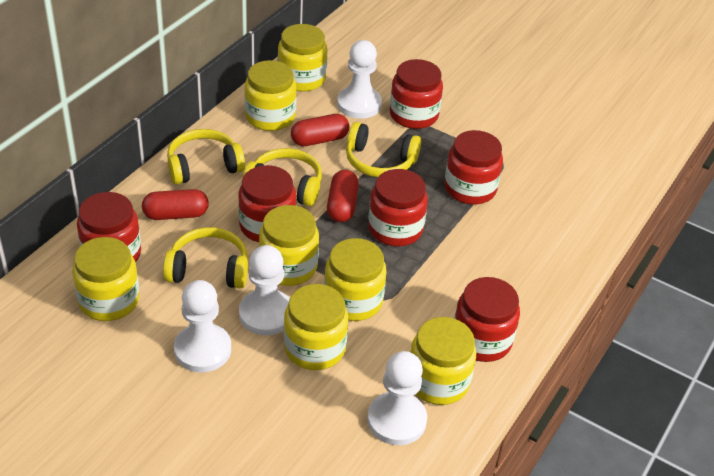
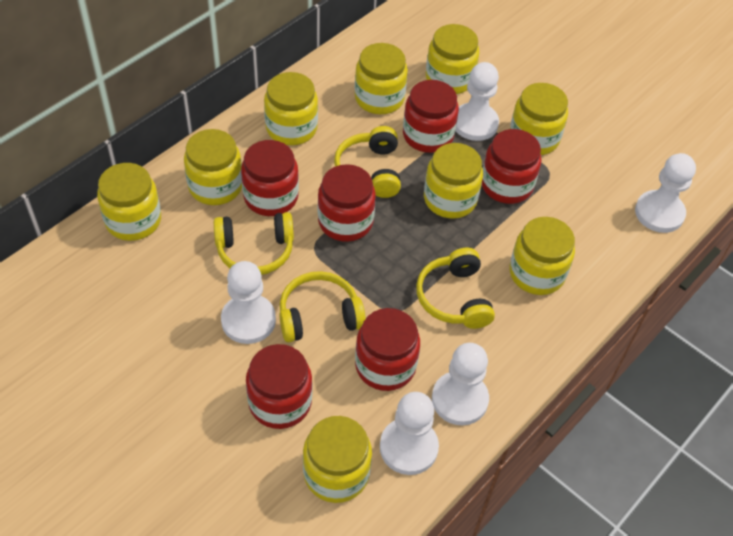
red capsule: 3 -> 0
white pawn: 4 -> 5
yellow jar: 7 -> 9

